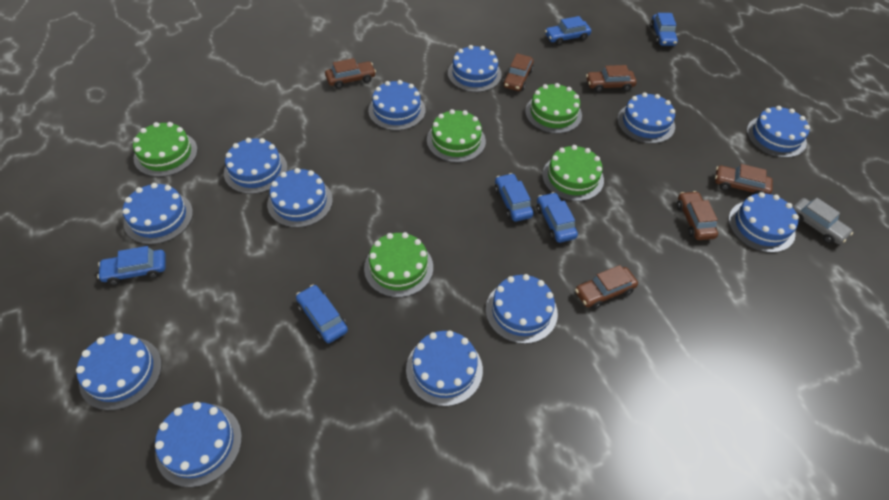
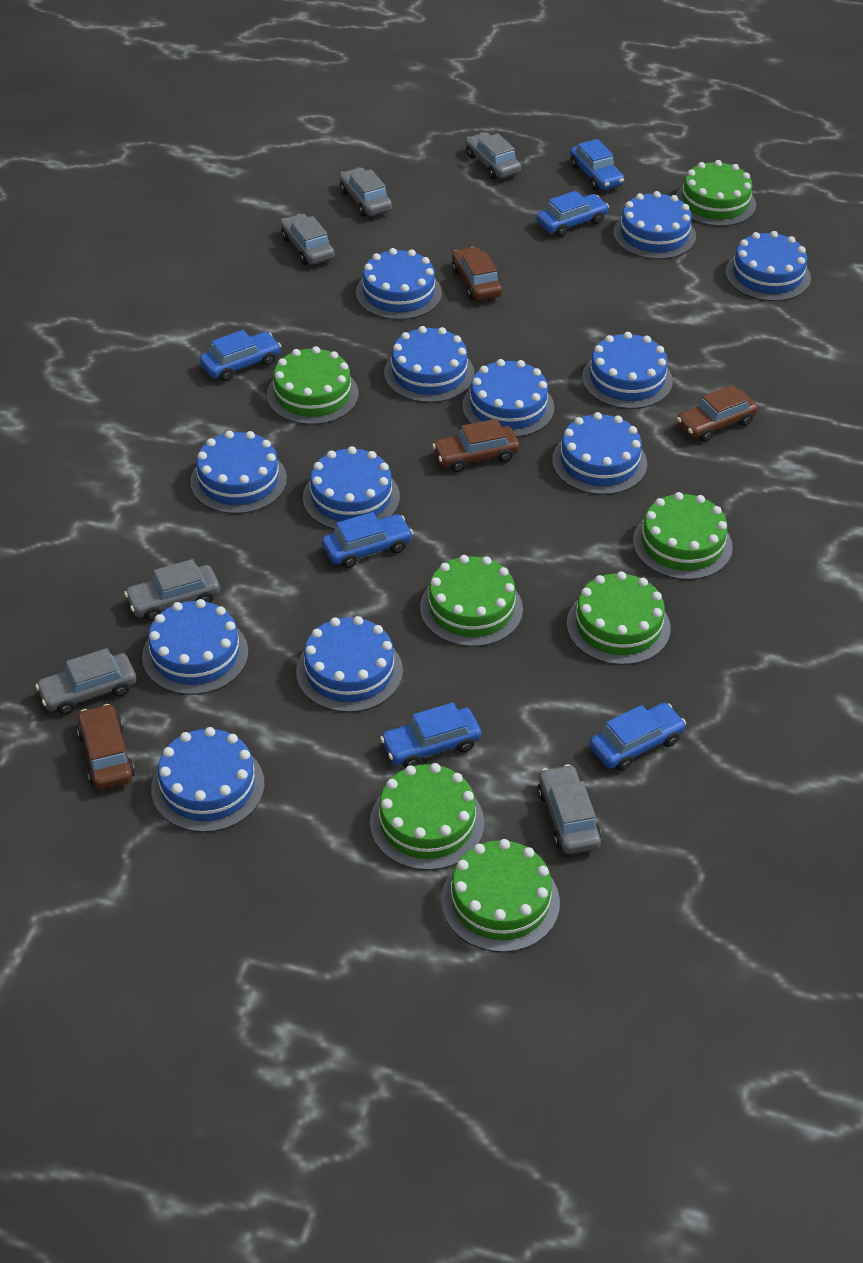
brown car: 6 -> 4
green cake: 5 -> 7
grey car: 1 -> 6

